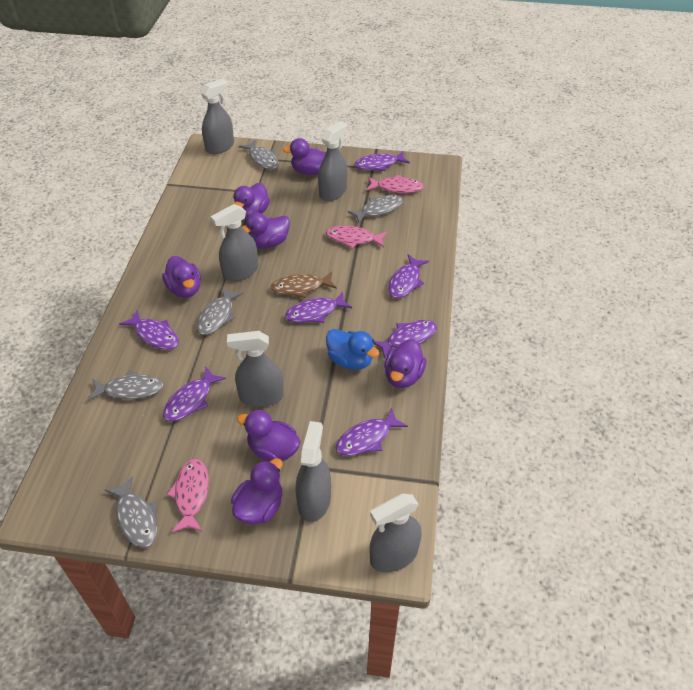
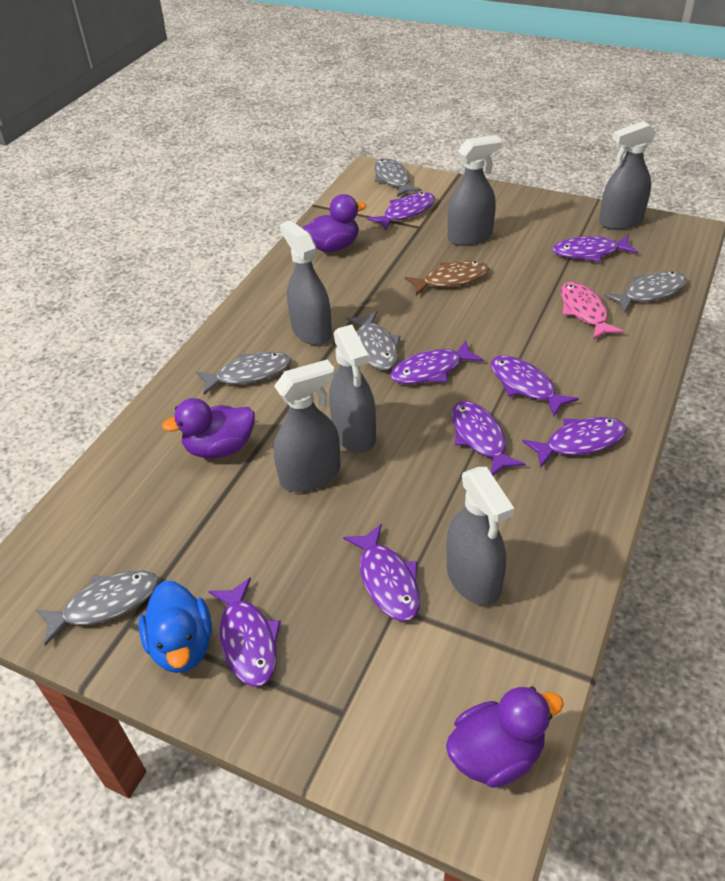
pink fish: 3 -> 1
purple duck: 7 -> 3
purple fish: 7 -> 8

